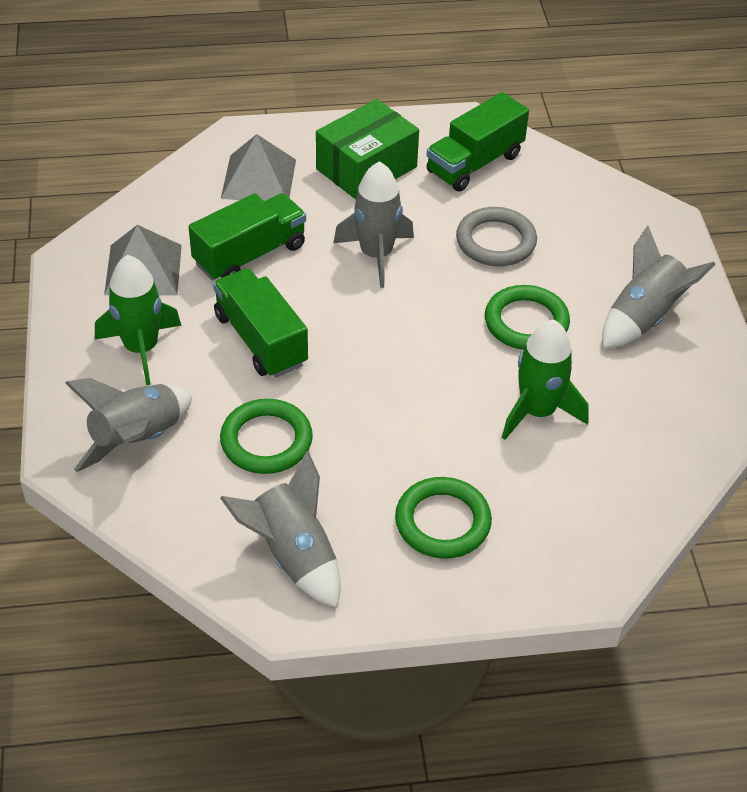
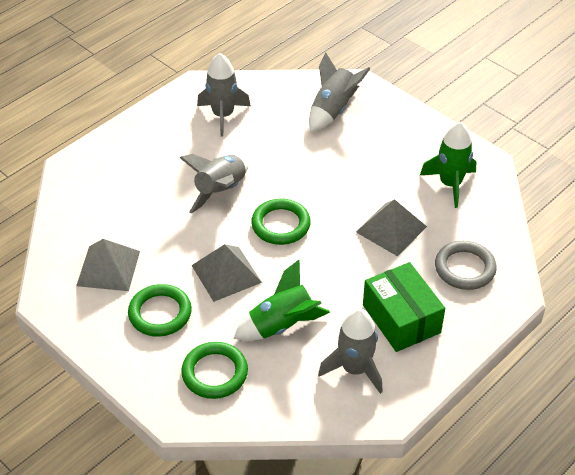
green truck: 3 -> 0
grey pyramid: 2 -> 3

